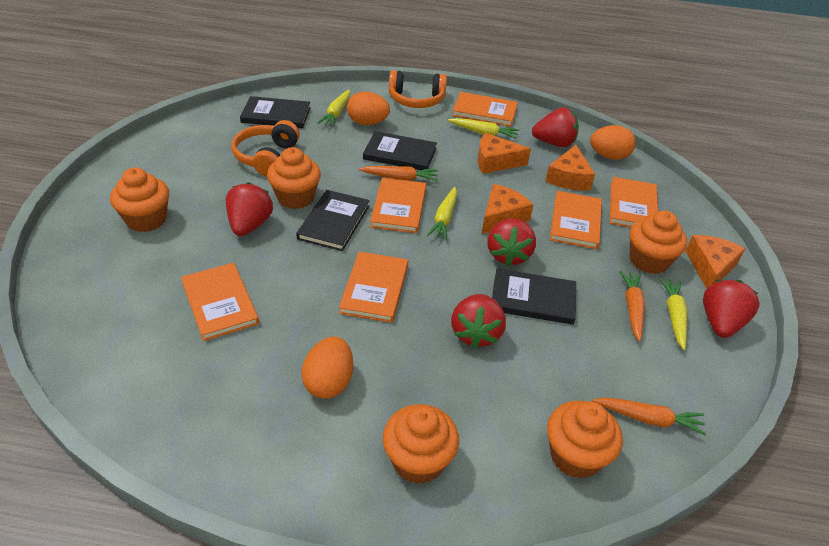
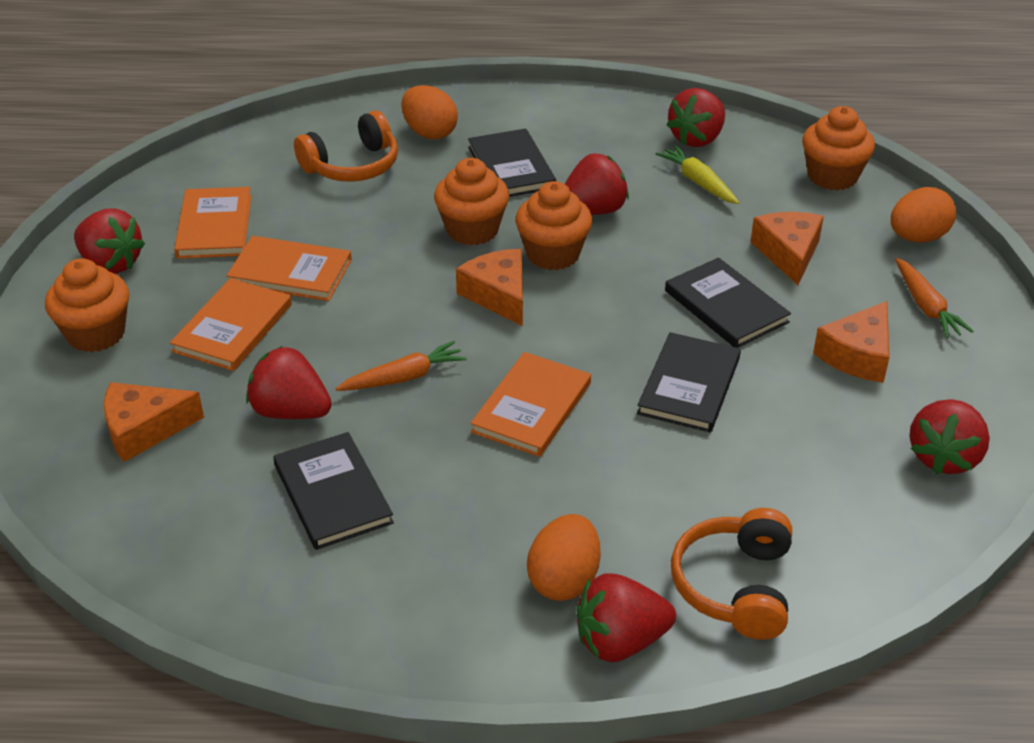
orange book: 6 -> 4
orange carrot: 3 -> 2
orange cupcake: 5 -> 4
red strawberry: 5 -> 6
yellow carrot: 4 -> 1

